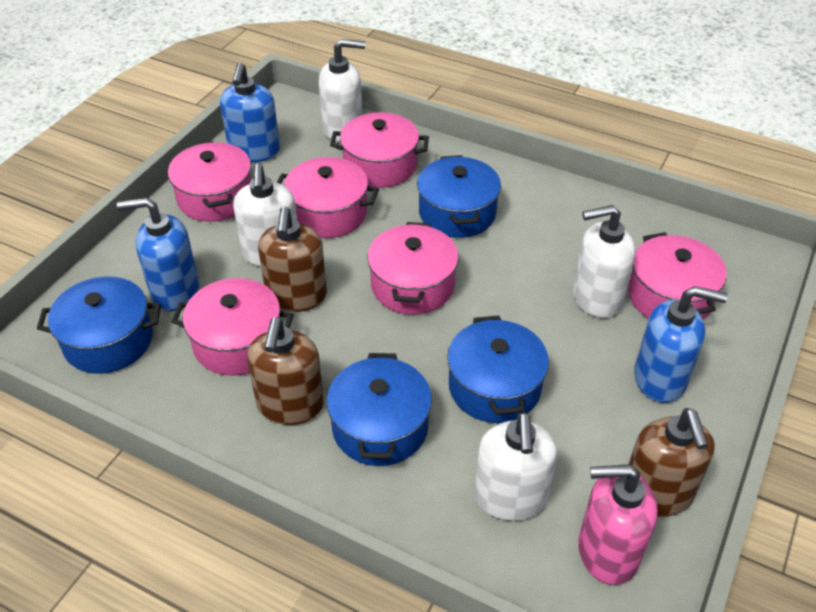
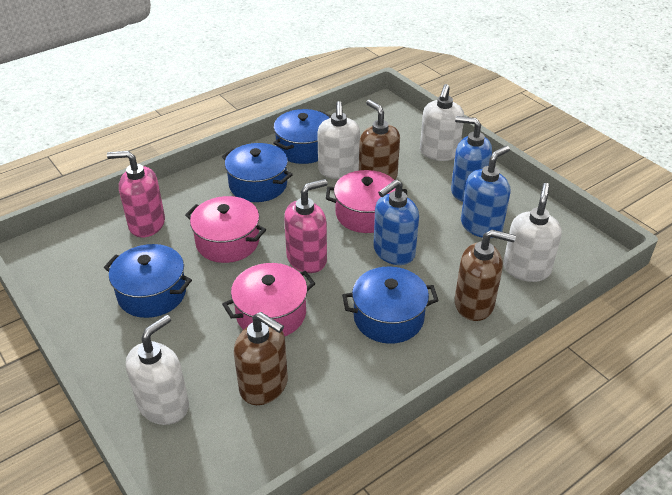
pink pot: 6 -> 3
pink soap dispenser: 1 -> 2

